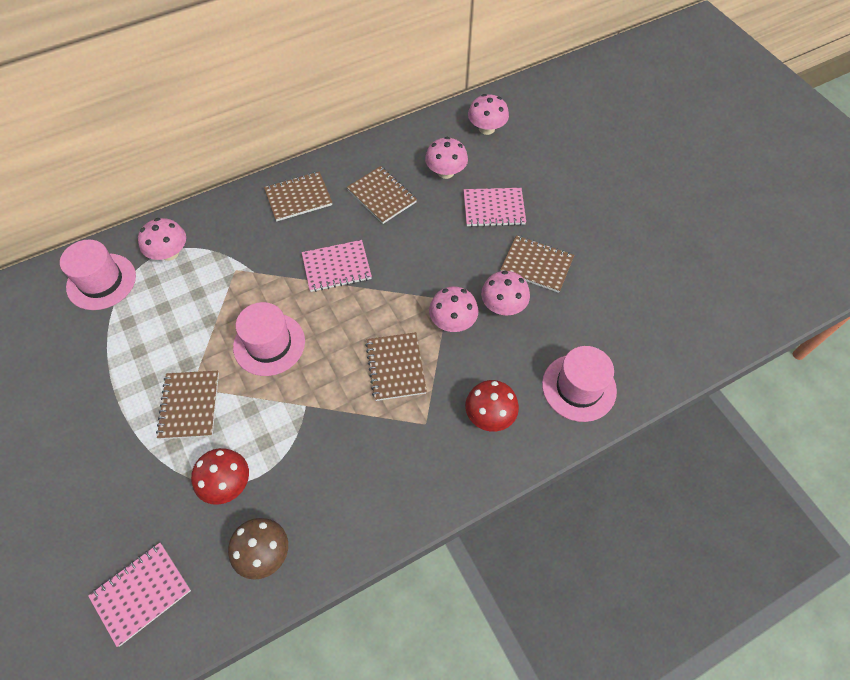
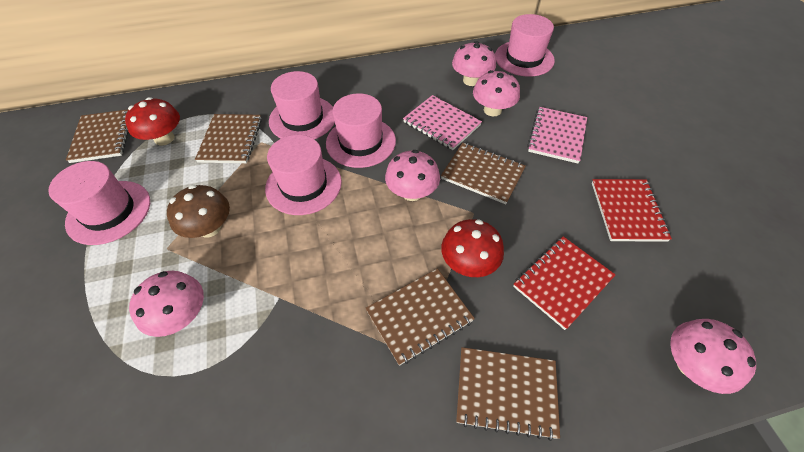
pink hat: 3 -> 5
pink notebook: 3 -> 2
red notebook: 0 -> 2

